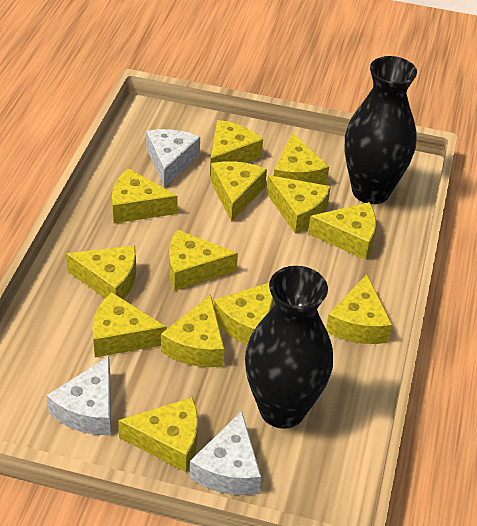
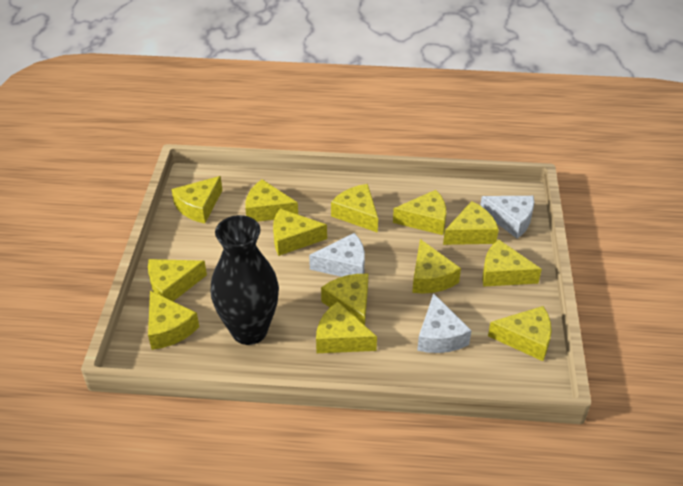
black vase: 2 -> 1

